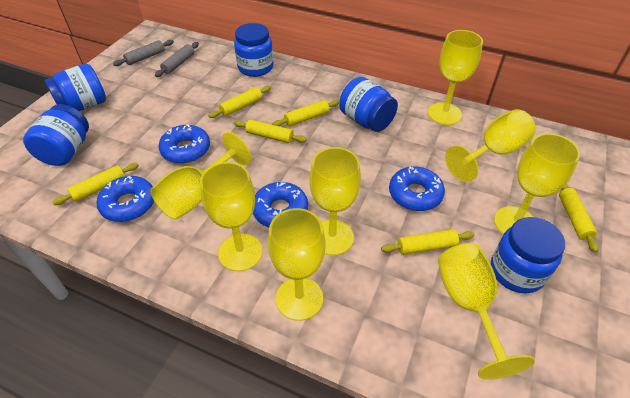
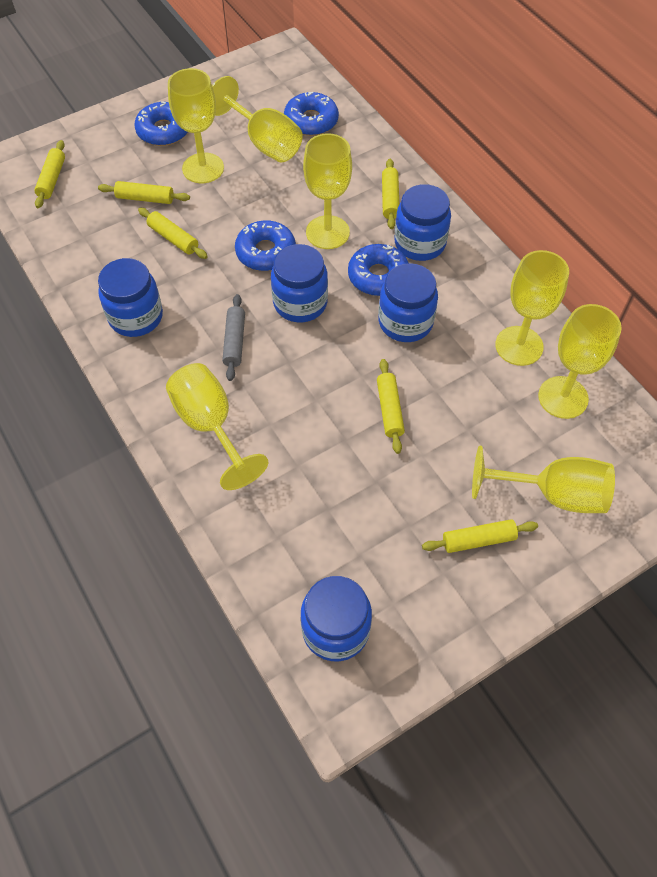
grey rolling pin: 2 -> 1
yellow goblet: 8 -> 7

